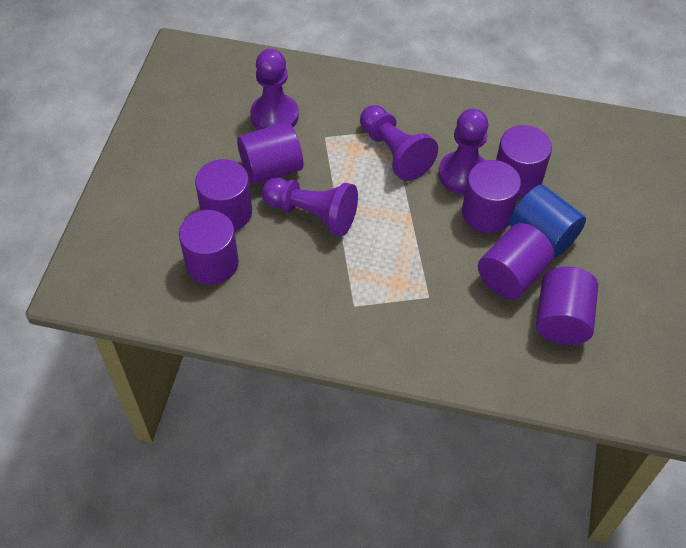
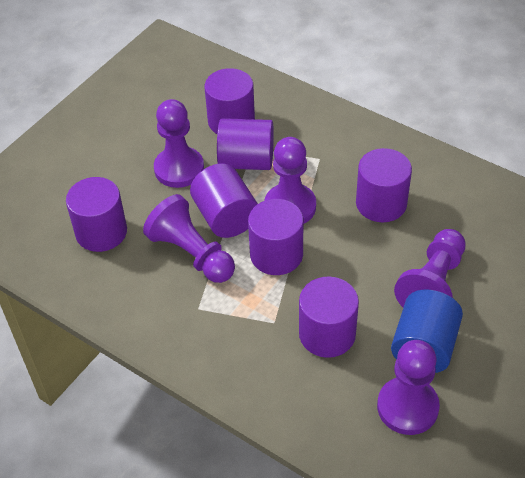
purple pawn: 4 -> 5

